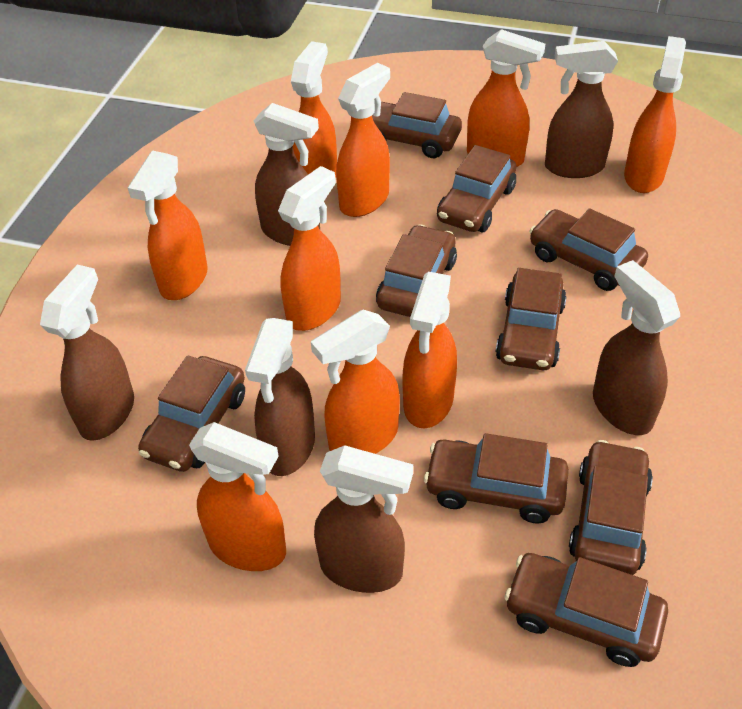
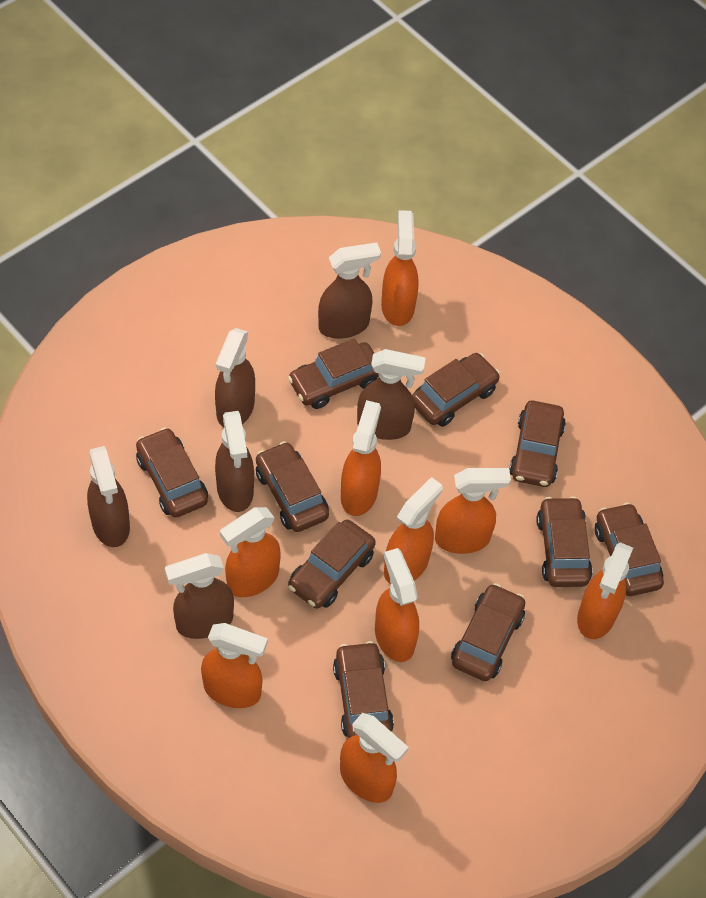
brown car: 9 -> 10

